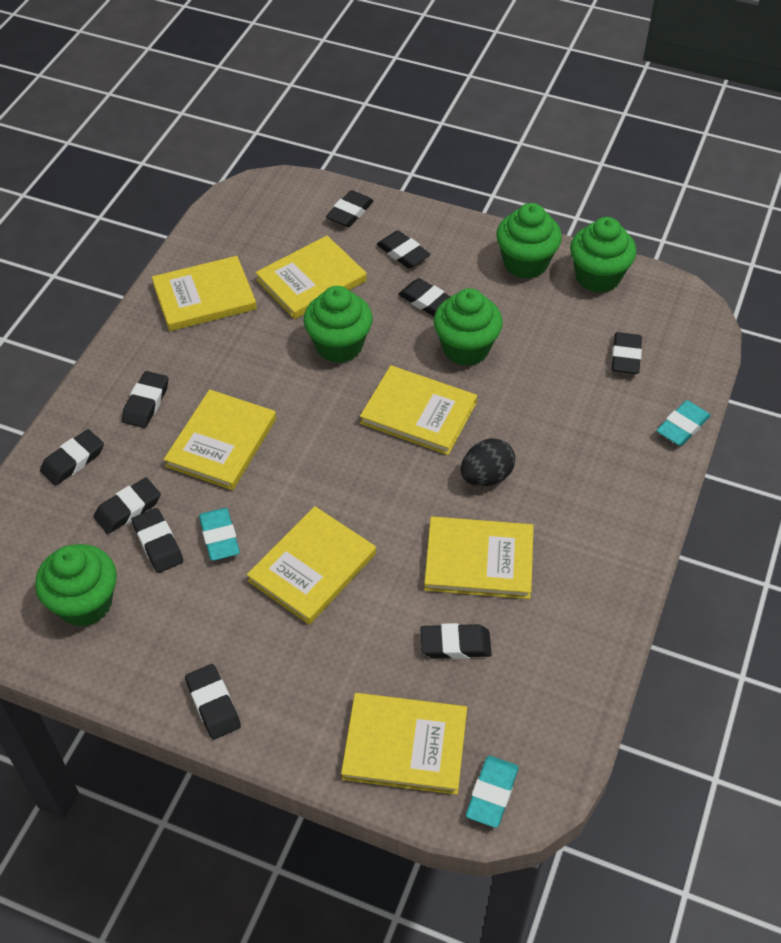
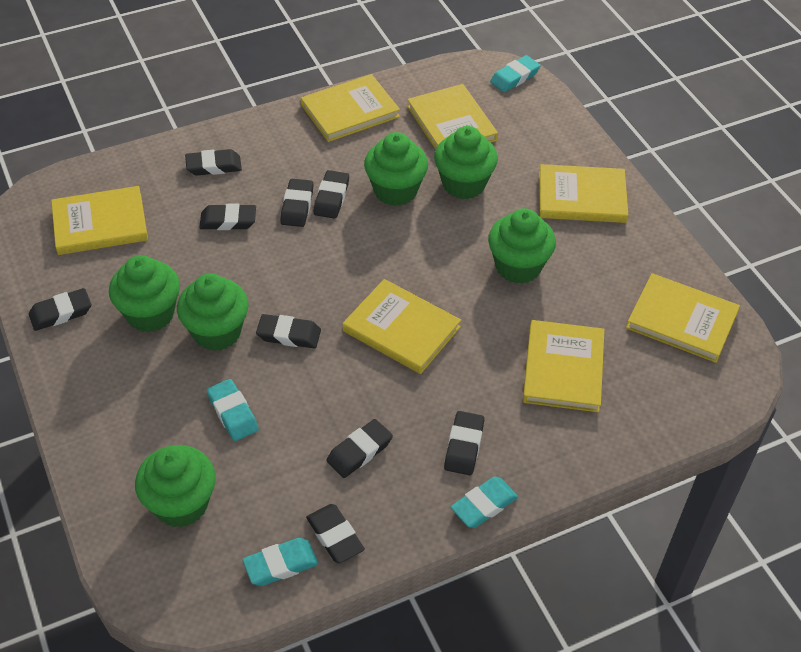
black egg: 1 -> 0
black eraser: 10 -> 9
green cupcake: 5 -> 6
turquoise eraser: 3 -> 4

